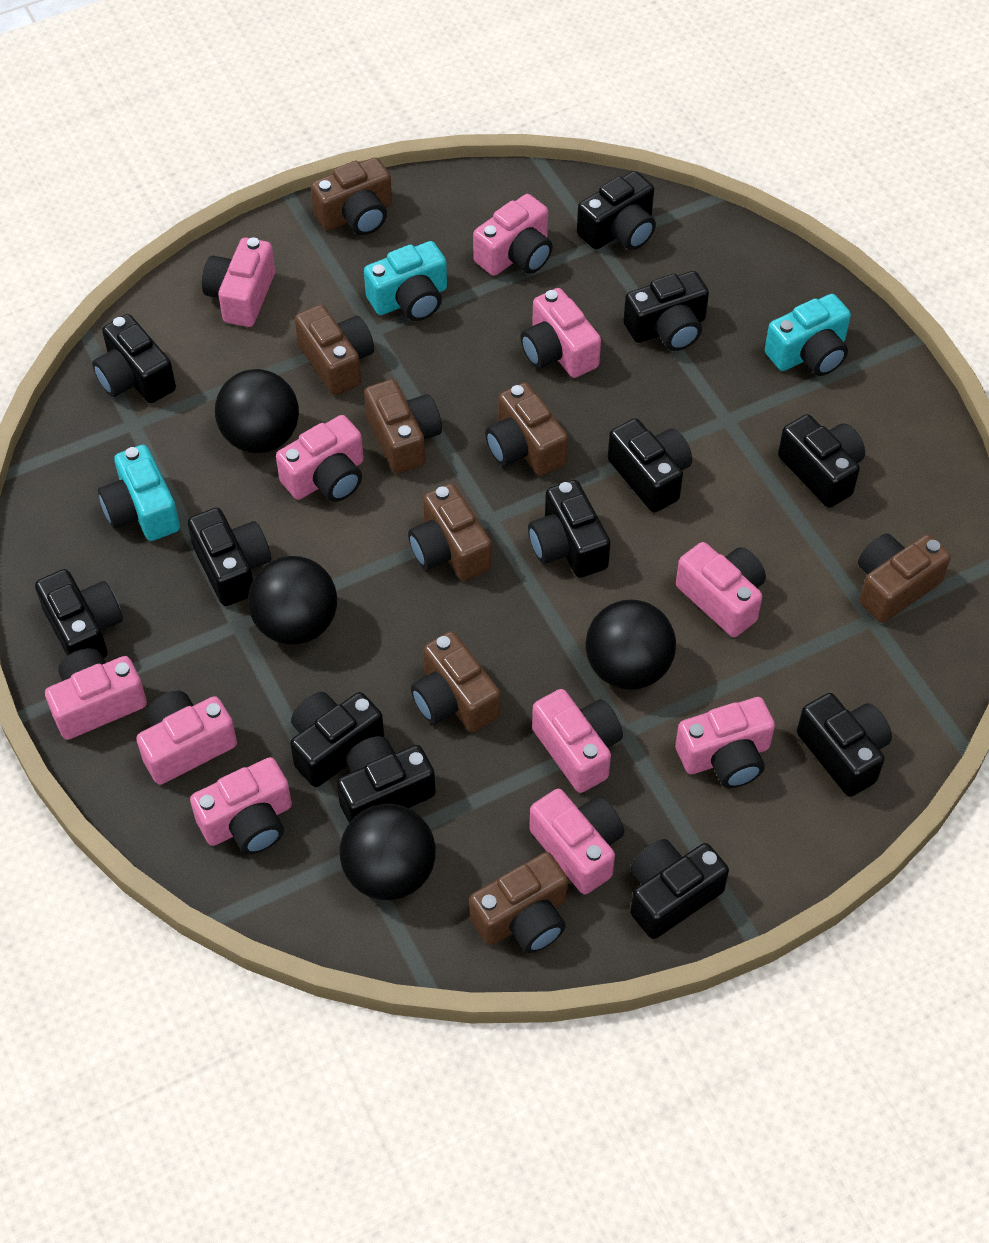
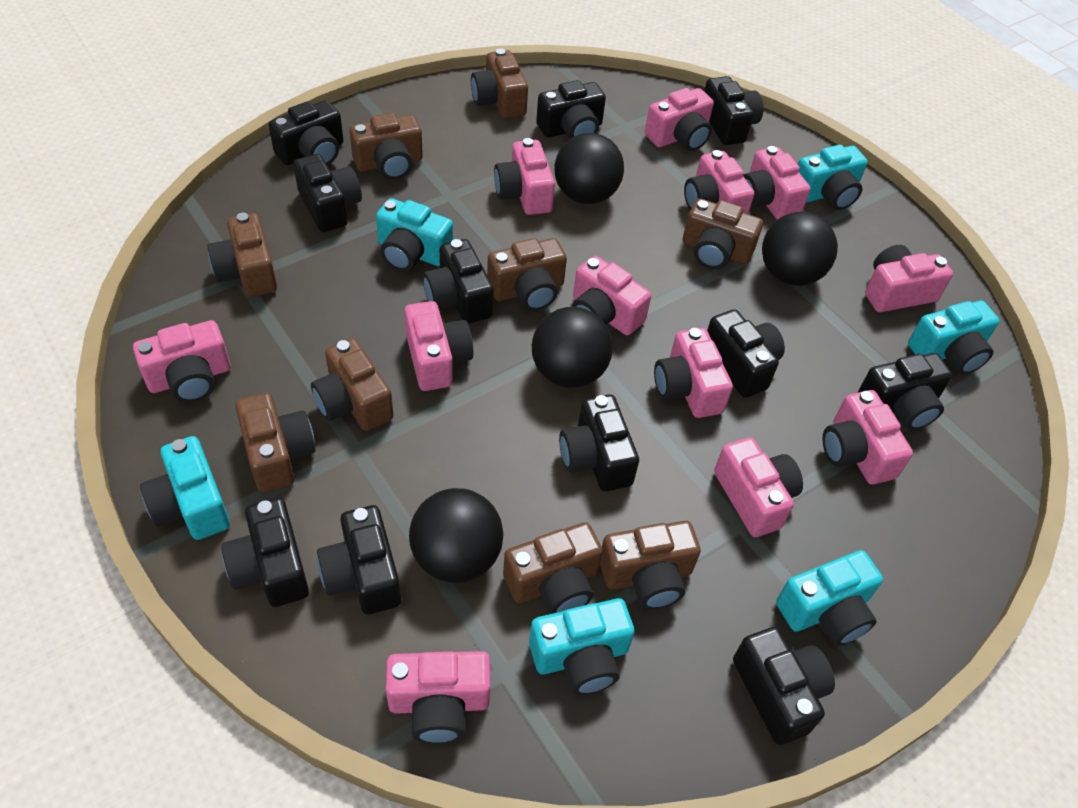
black camera: 12 -> 11
brown camera: 8 -> 9
pink camera: 11 -> 12
turquoise camera: 3 -> 6

